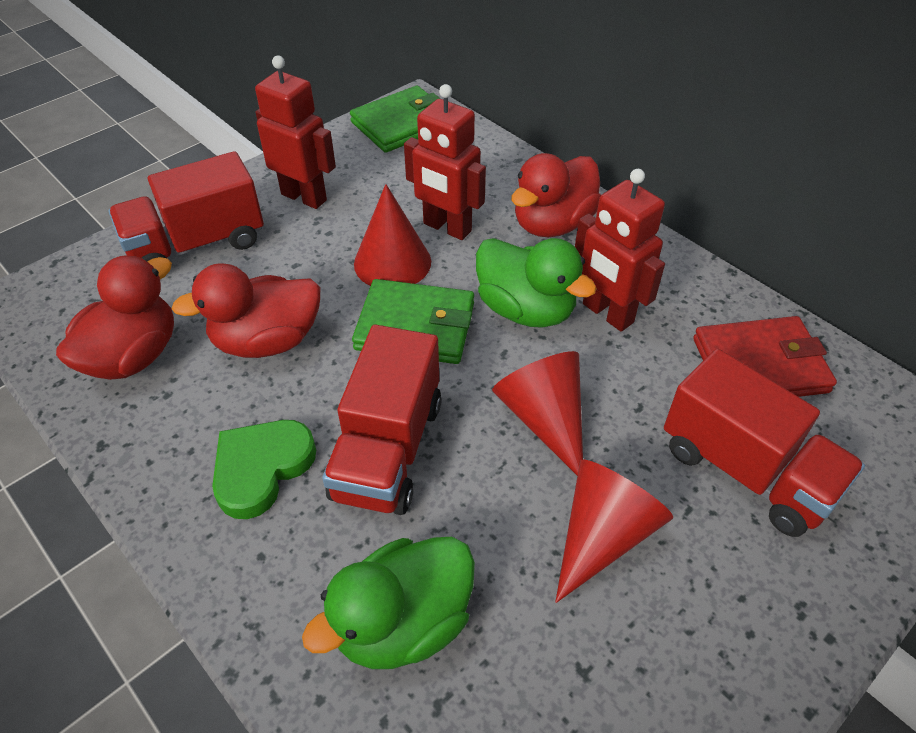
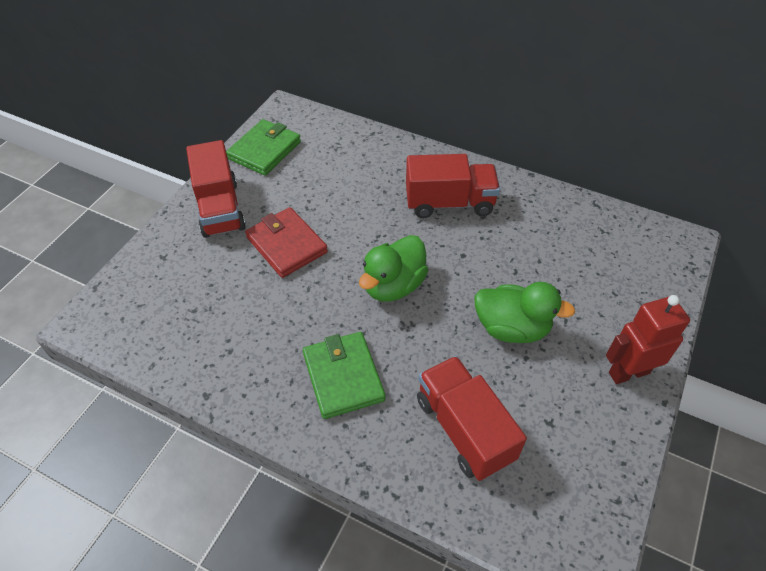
green heart: 1 -> 0
red cone: 3 -> 0
red duck: 3 -> 0
red robot: 3 -> 1

